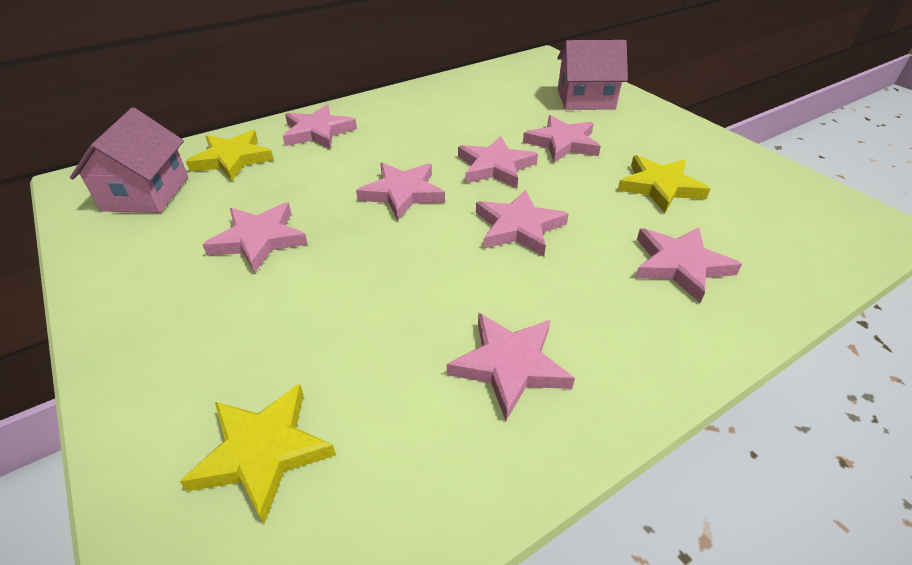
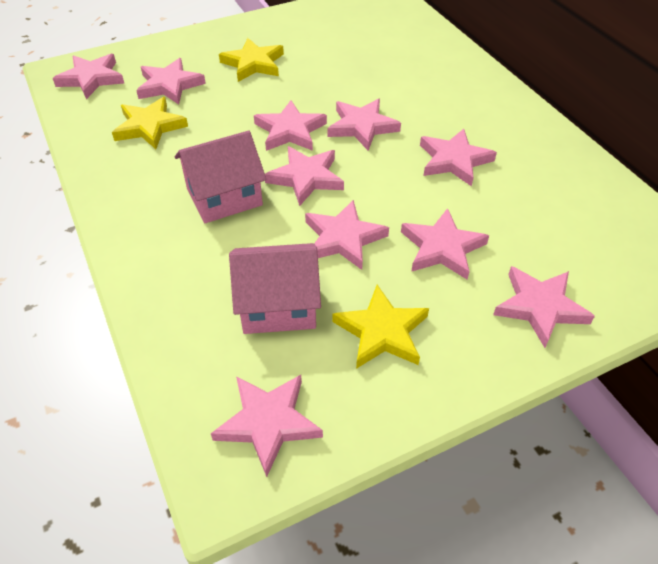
pink star: 8 -> 10

